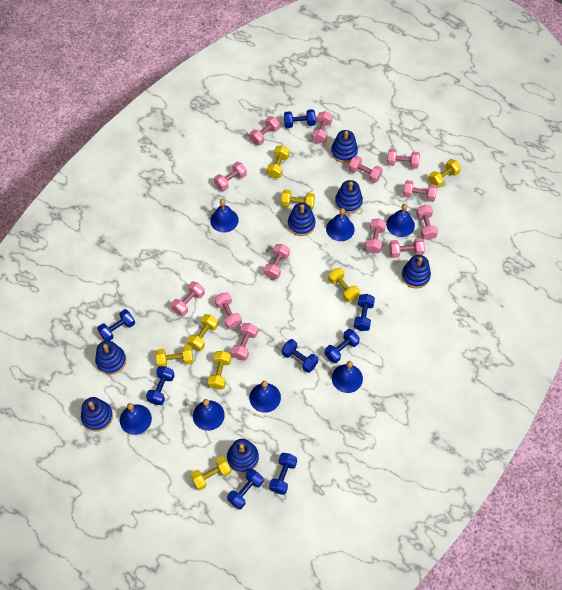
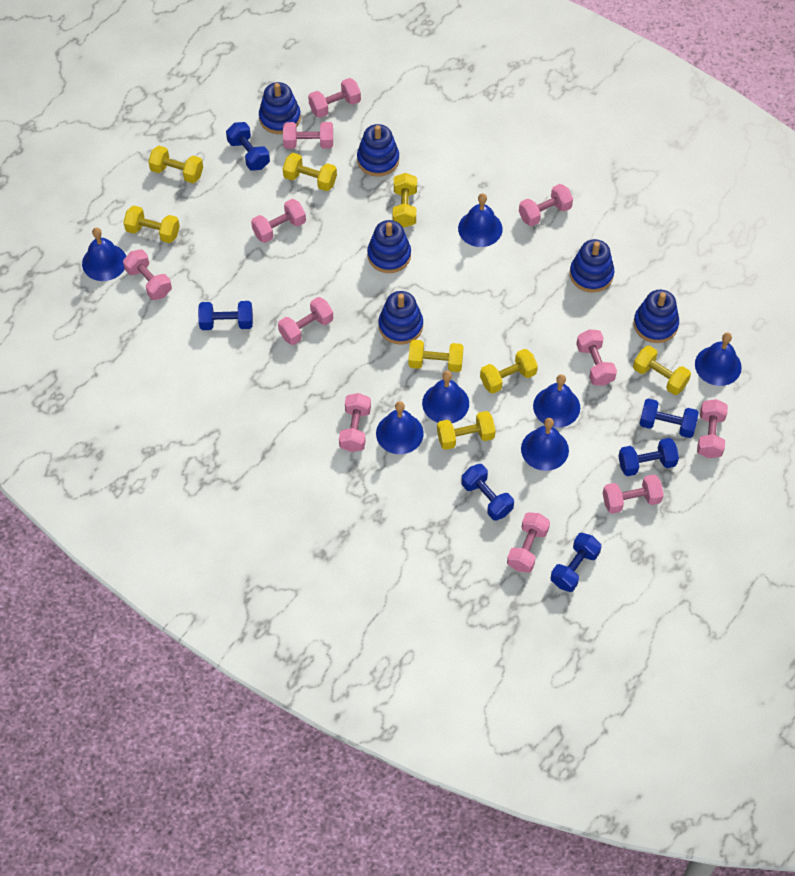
blue dumbbell: 8 -> 6
blue stacking toy: 7 -> 6
pink dumbbell: 13 -> 11

